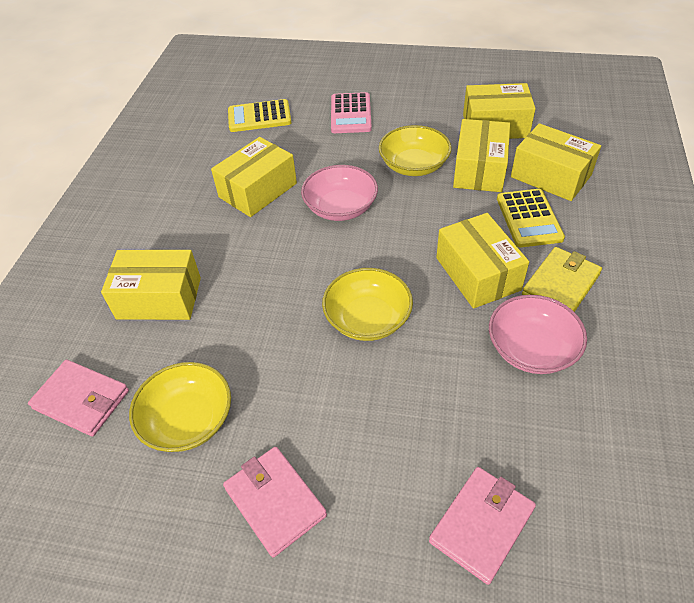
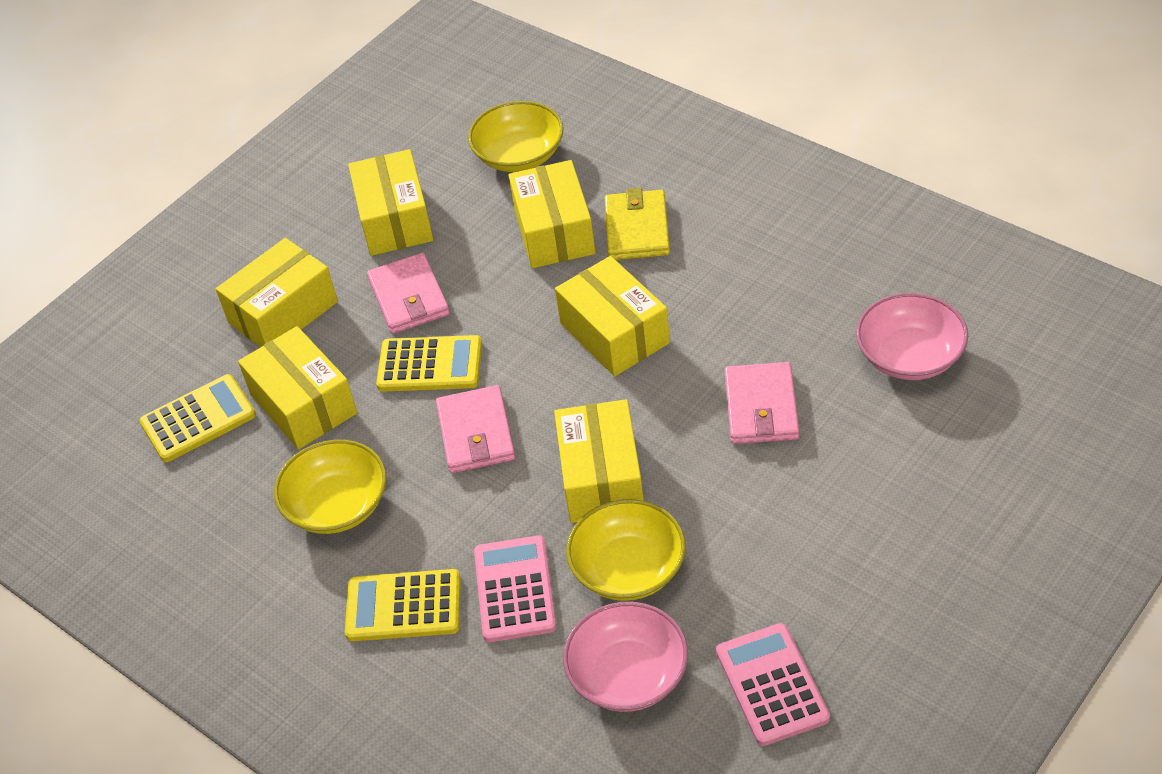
pink calculator: 1 -> 2
yellow calculator: 2 -> 3

